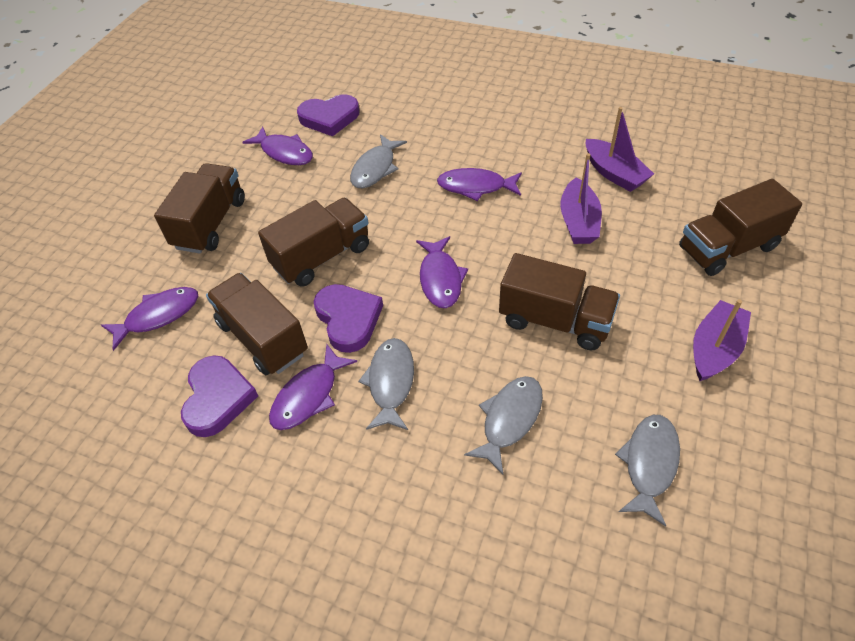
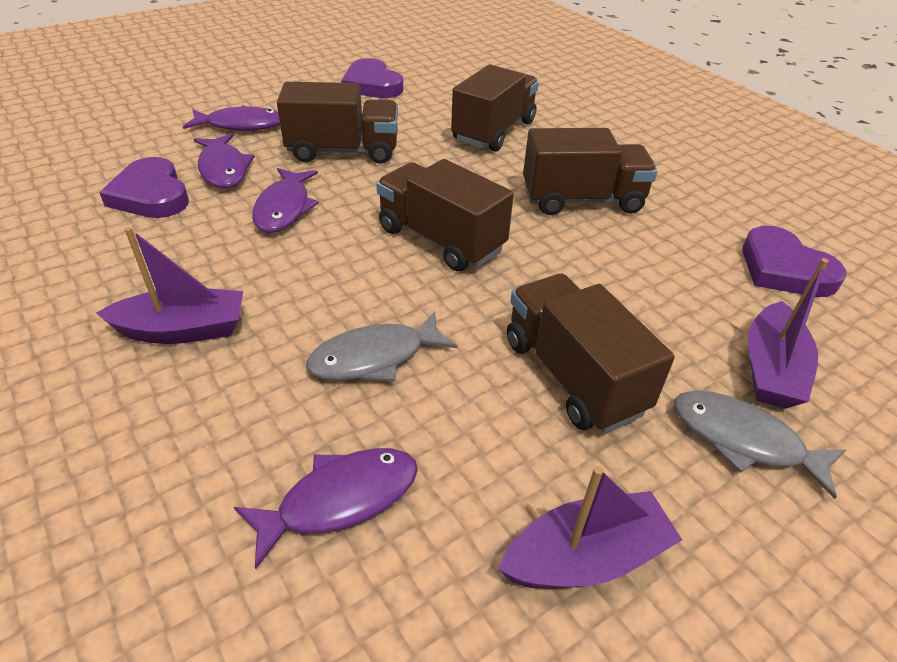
grey fish: 4 -> 2
purple fish: 5 -> 4

